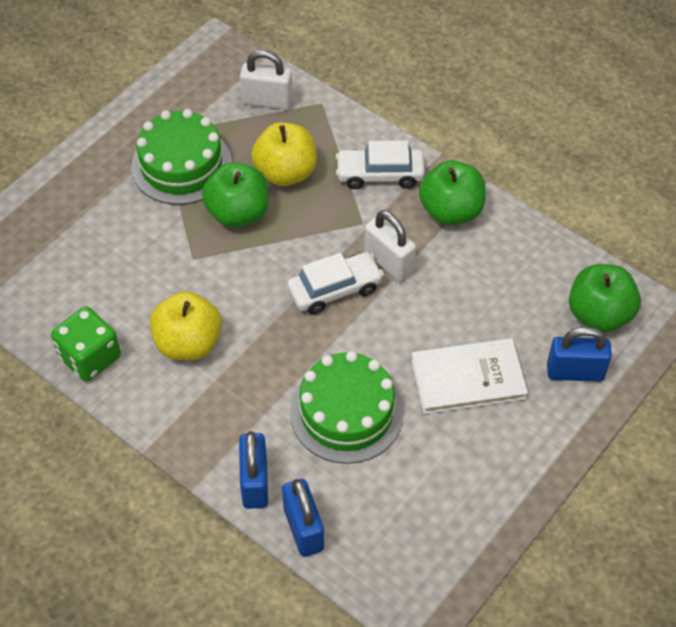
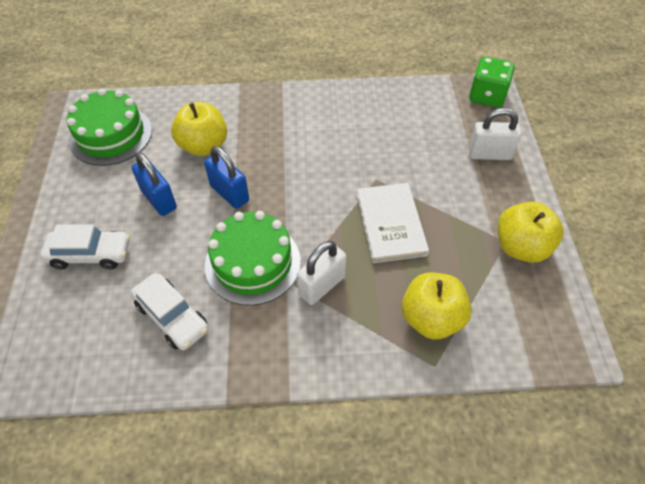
blue padlock: 3 -> 2
green apple: 3 -> 0
yellow apple: 2 -> 3

